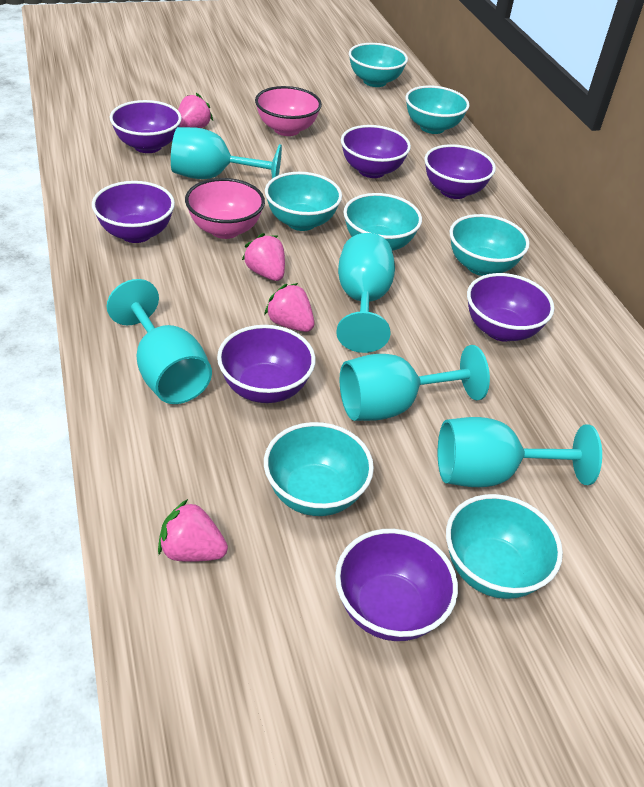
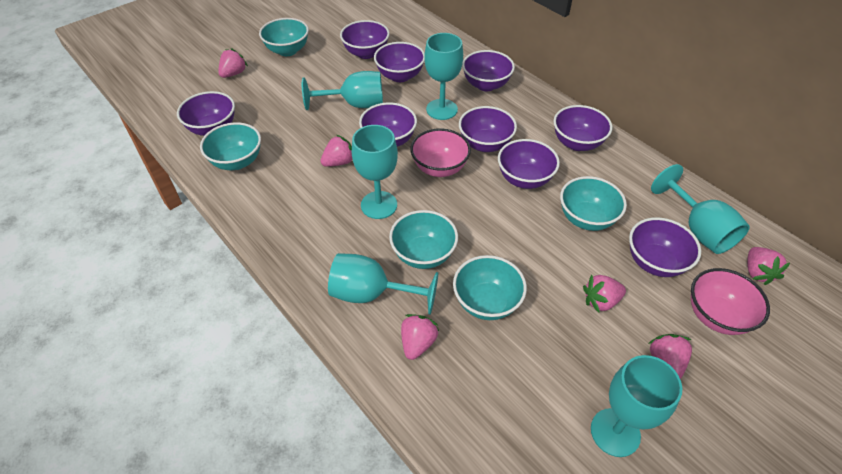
pink strawberry: 4 -> 6
purple bowl: 7 -> 9
turquoise bowl: 7 -> 5
turquoise goblet: 5 -> 6

